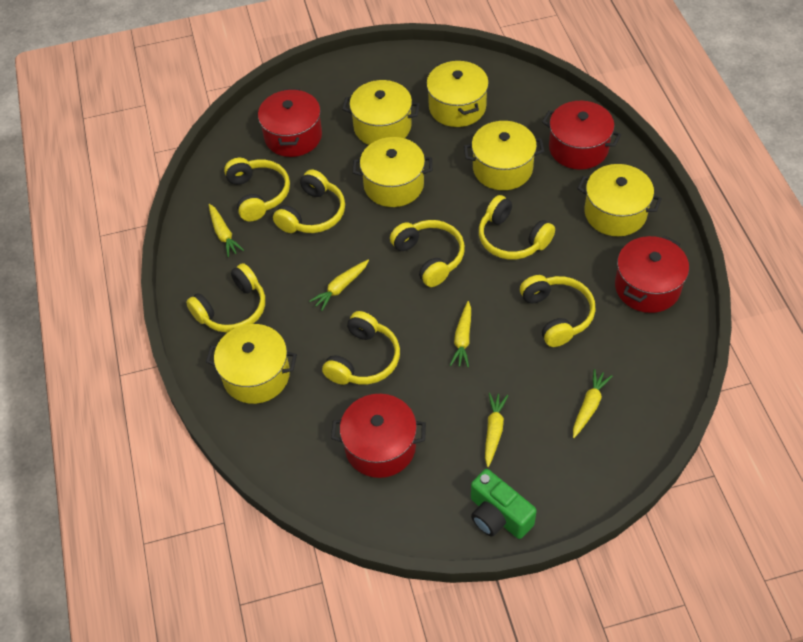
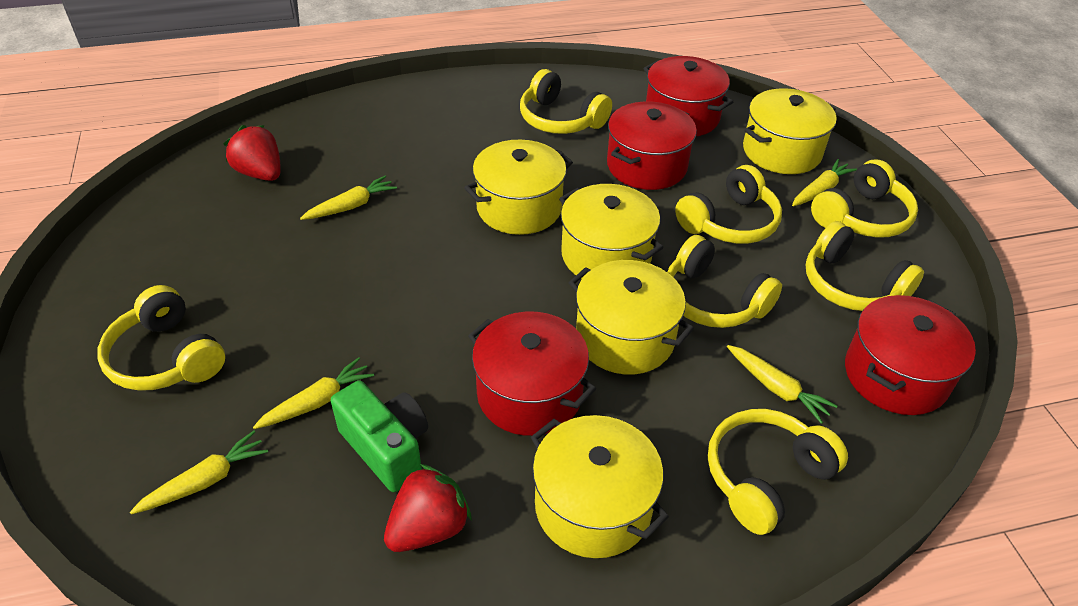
red strawberry: 0 -> 2
yellow pot: 6 -> 5

